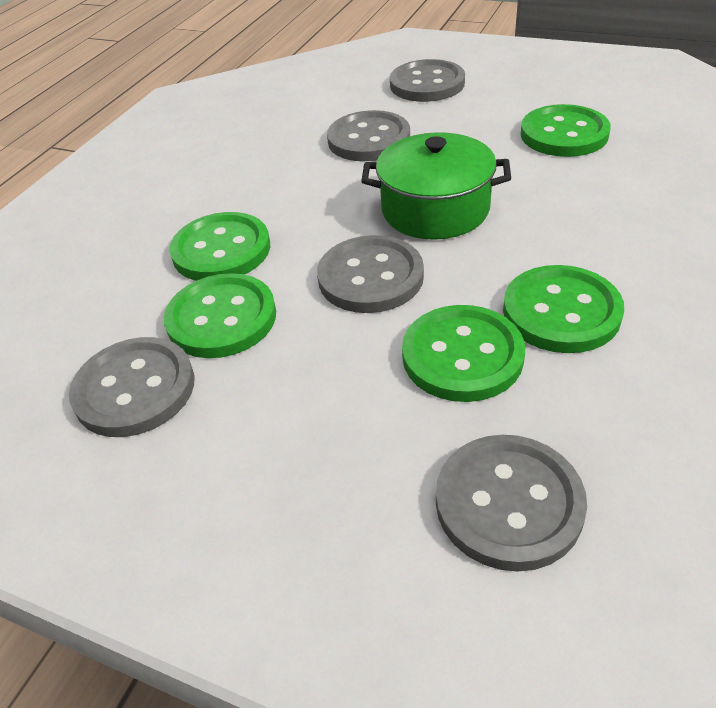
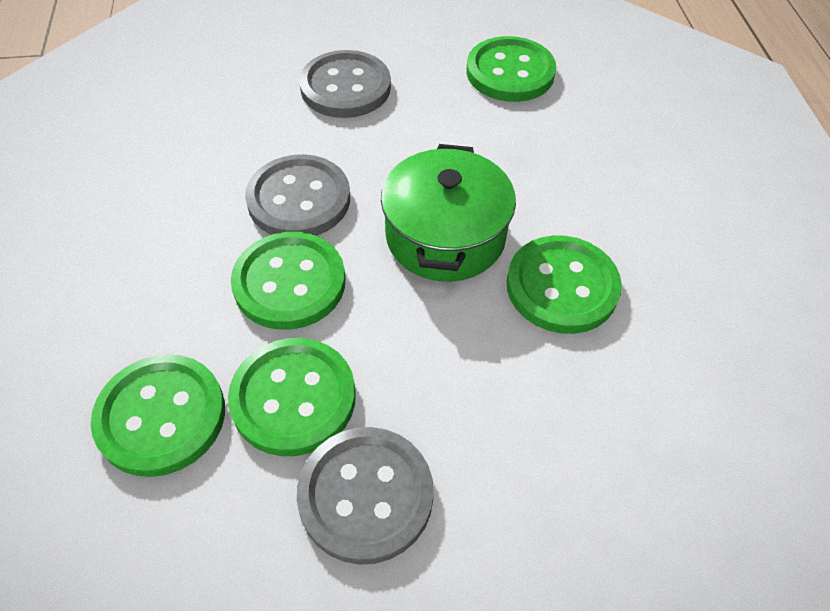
grey button: 5 -> 3

